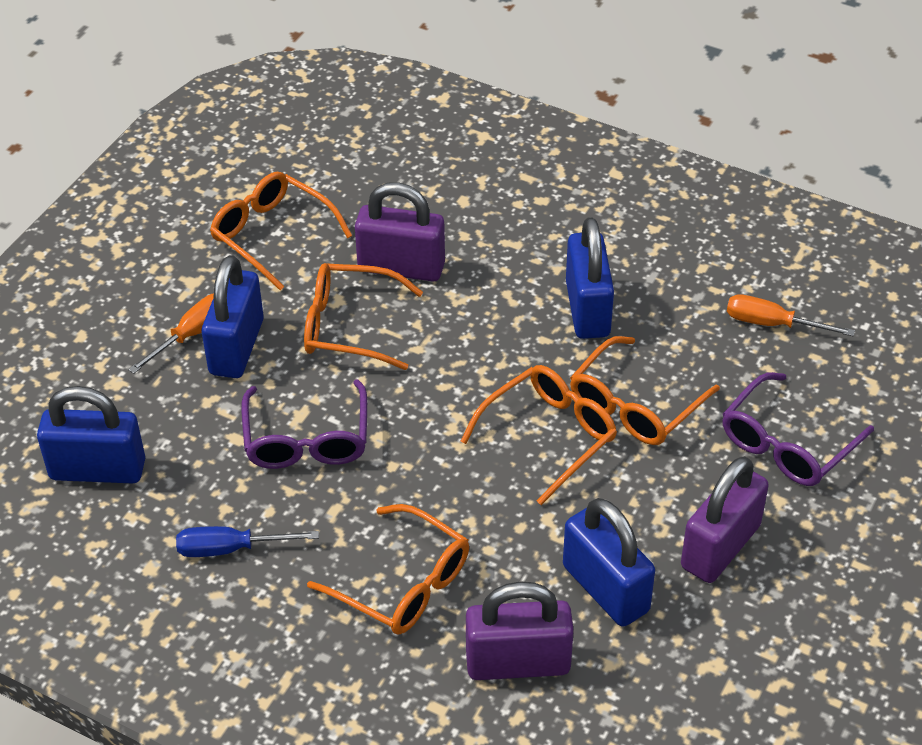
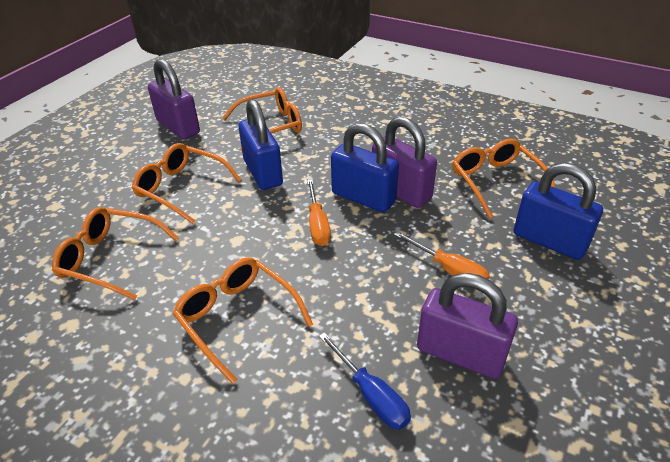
blue padlock: 4 -> 3
purple glasses: 2 -> 0

